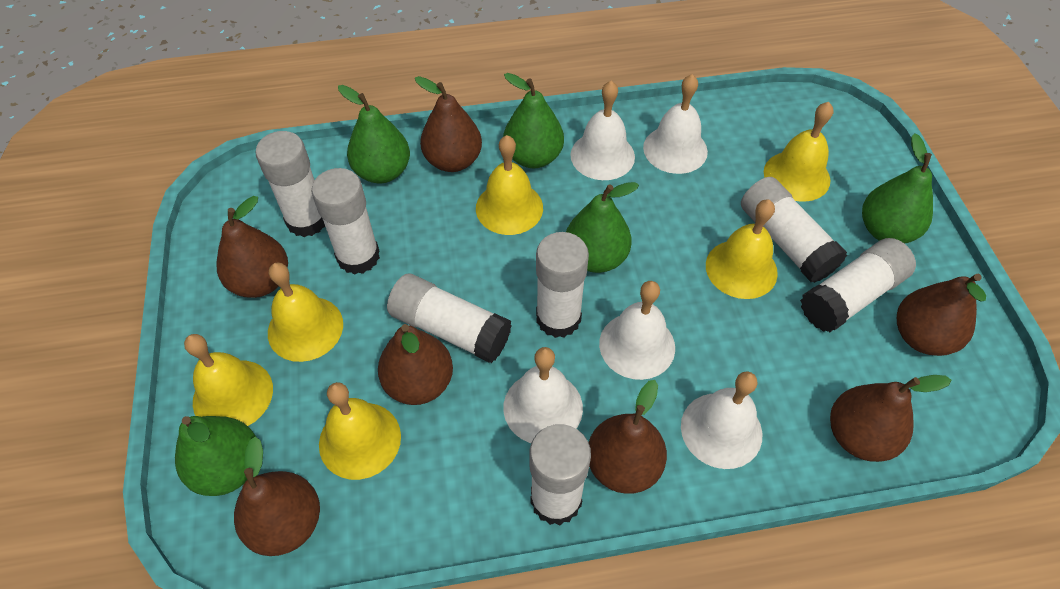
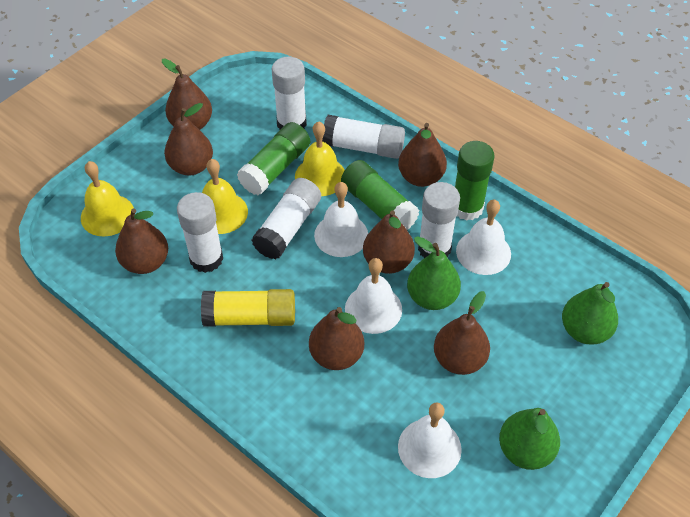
green glue stick: 0 -> 3
green pear: 5 -> 3
white bell: 5 -> 4
white glue stick: 7 -> 5
yellow bell: 6 -> 3
yellow glue stick: 0 -> 1

